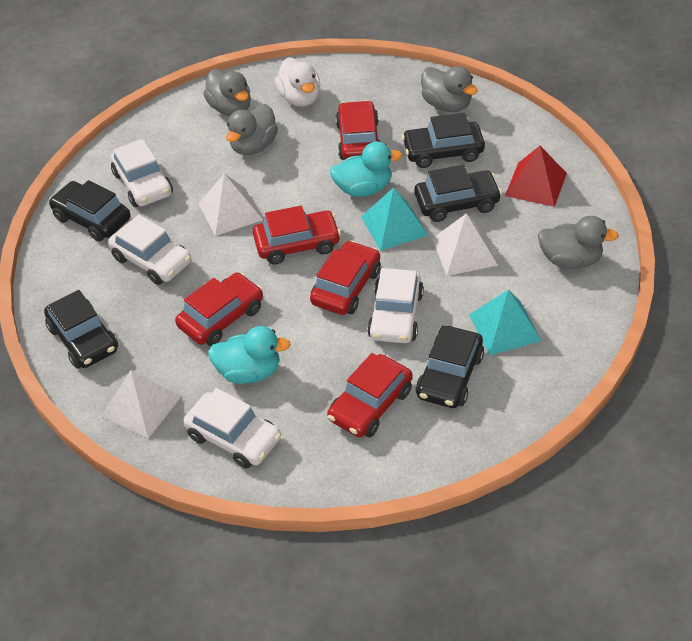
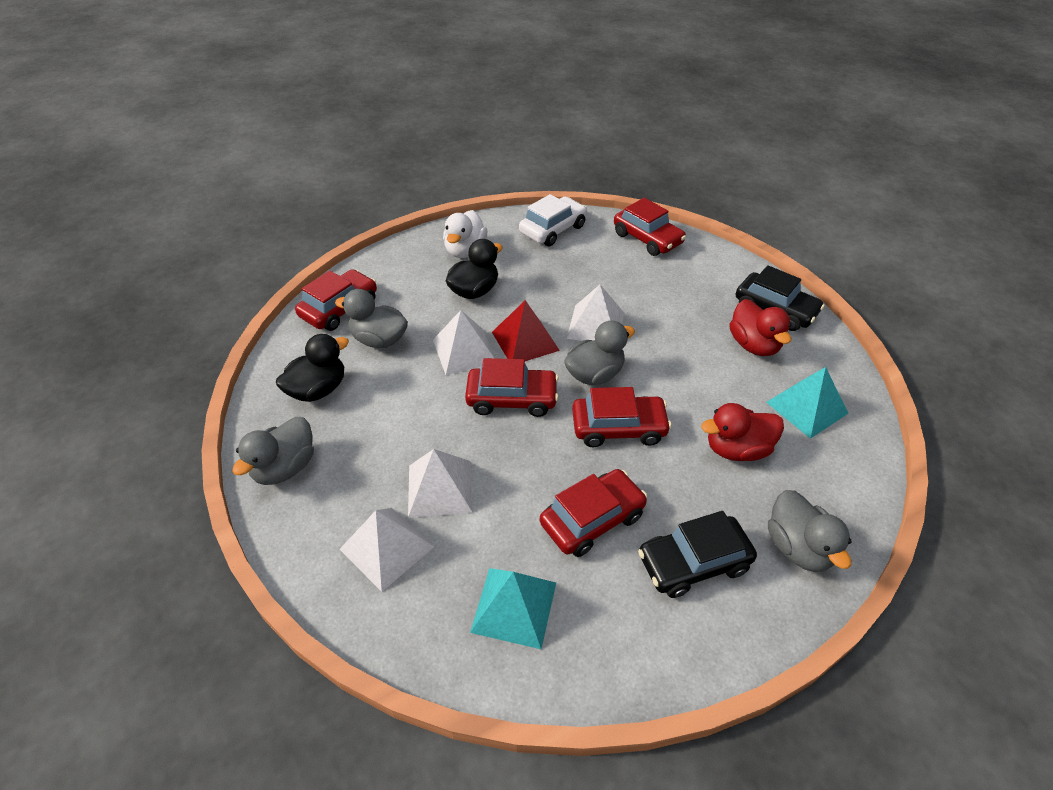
black car: 5 -> 2
black duck: 0 -> 2
red duck: 0 -> 2
turquoise duck: 2 -> 0
white car: 4 -> 1
white pyramid: 3 -> 4

